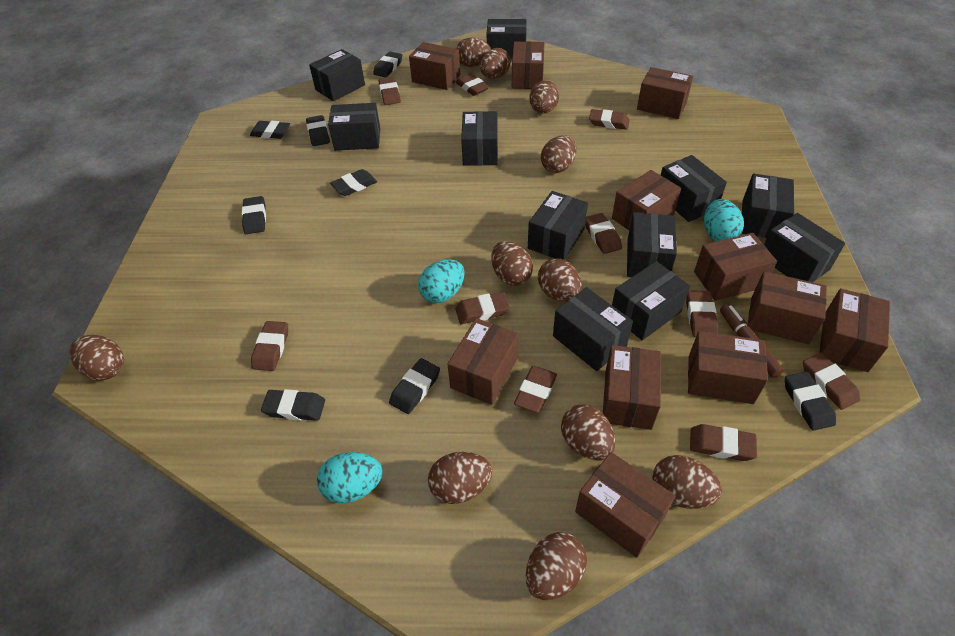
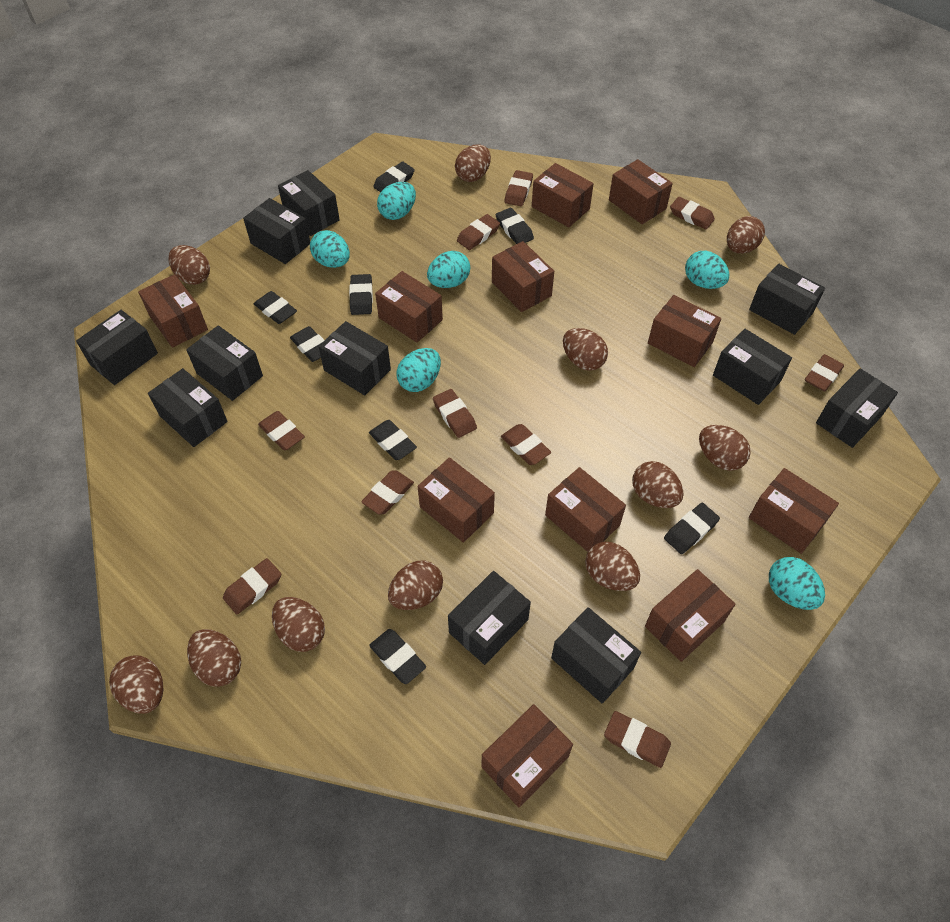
brown marker: 1 -> 0
turquoise egg: 3 -> 6

